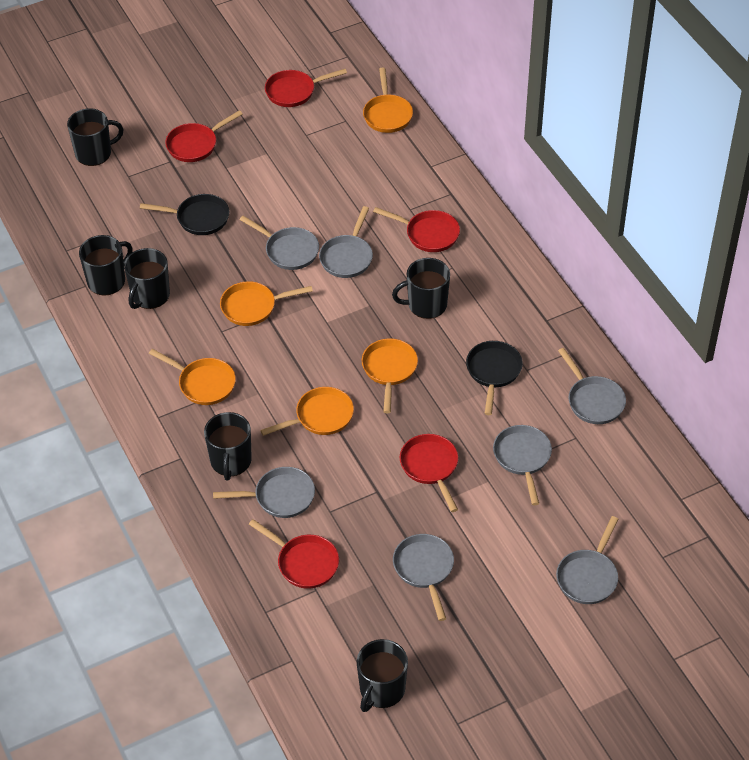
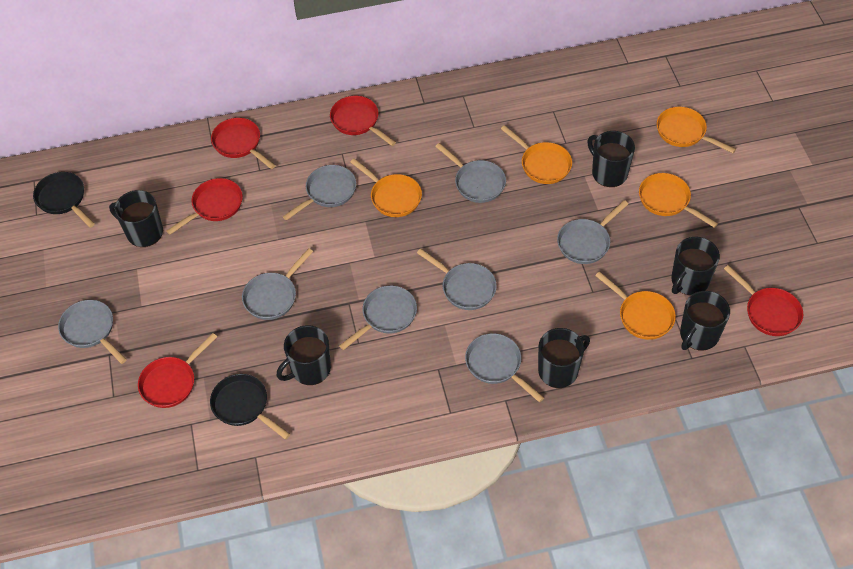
grey pan: 7 -> 8

